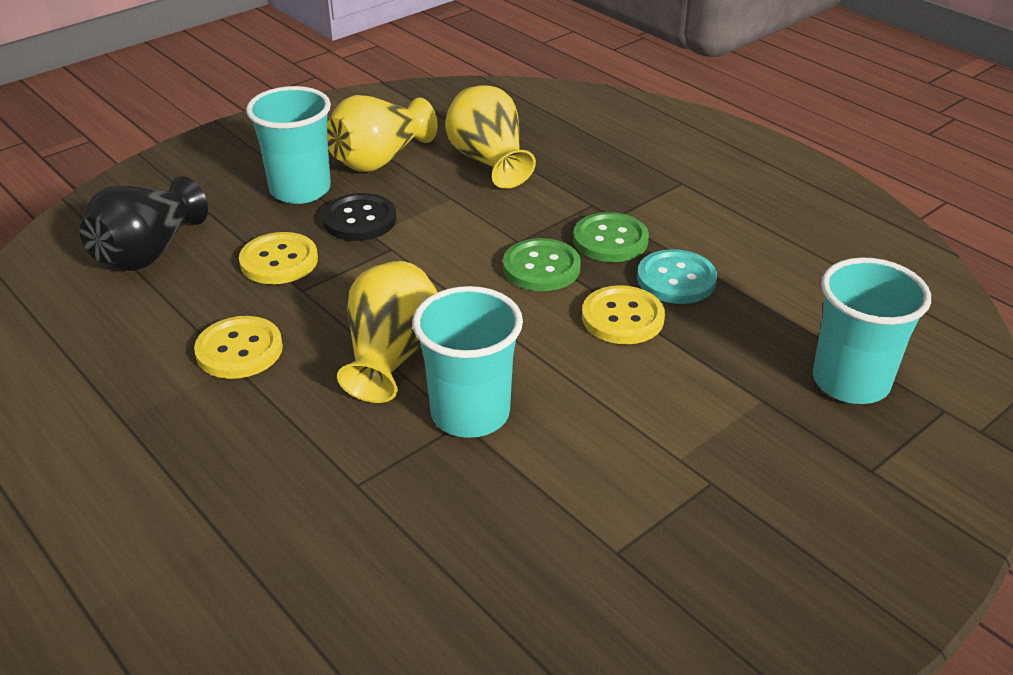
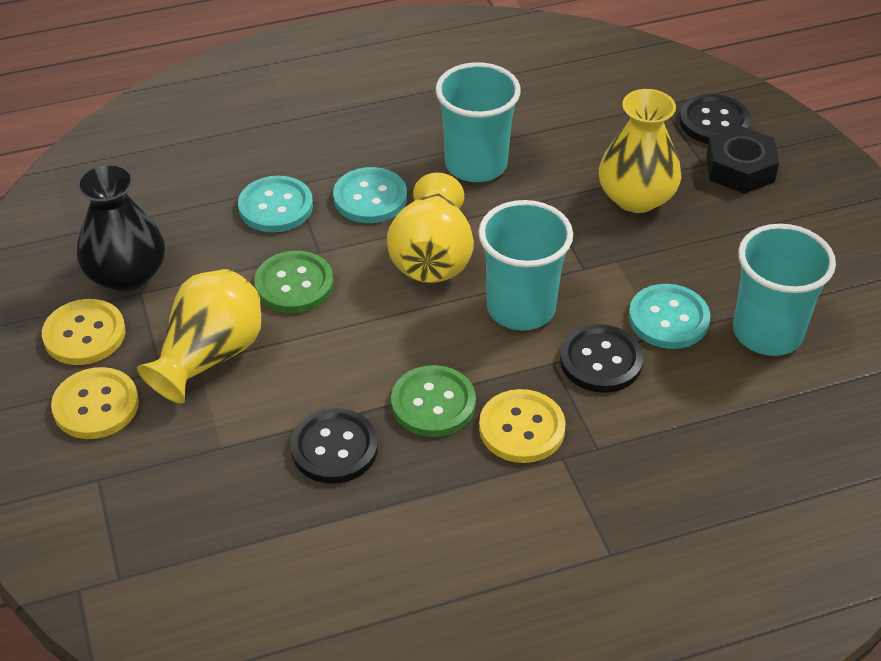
black button: 1 -> 3
black nut: 0 -> 1
turquoise button: 1 -> 3

